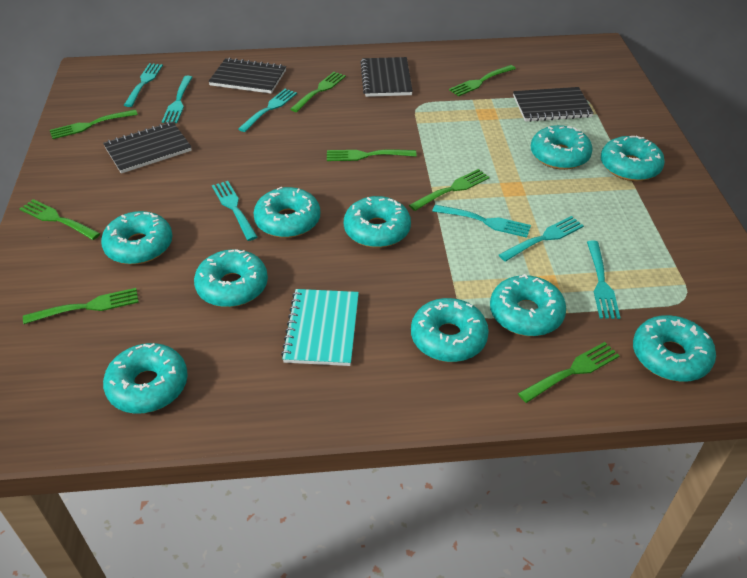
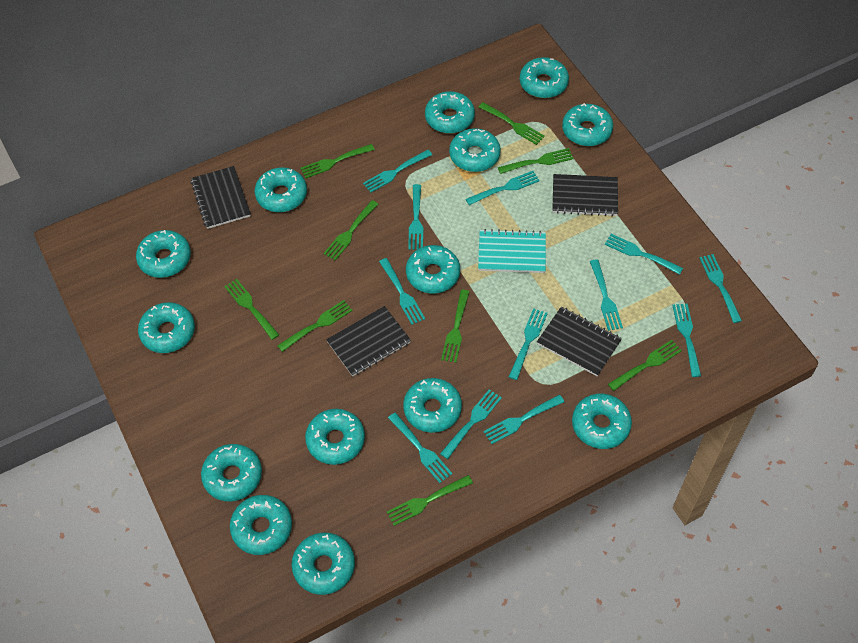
green fork: 8 -> 9
turquoise donut: 10 -> 14
turquoise fork: 7 -> 12

